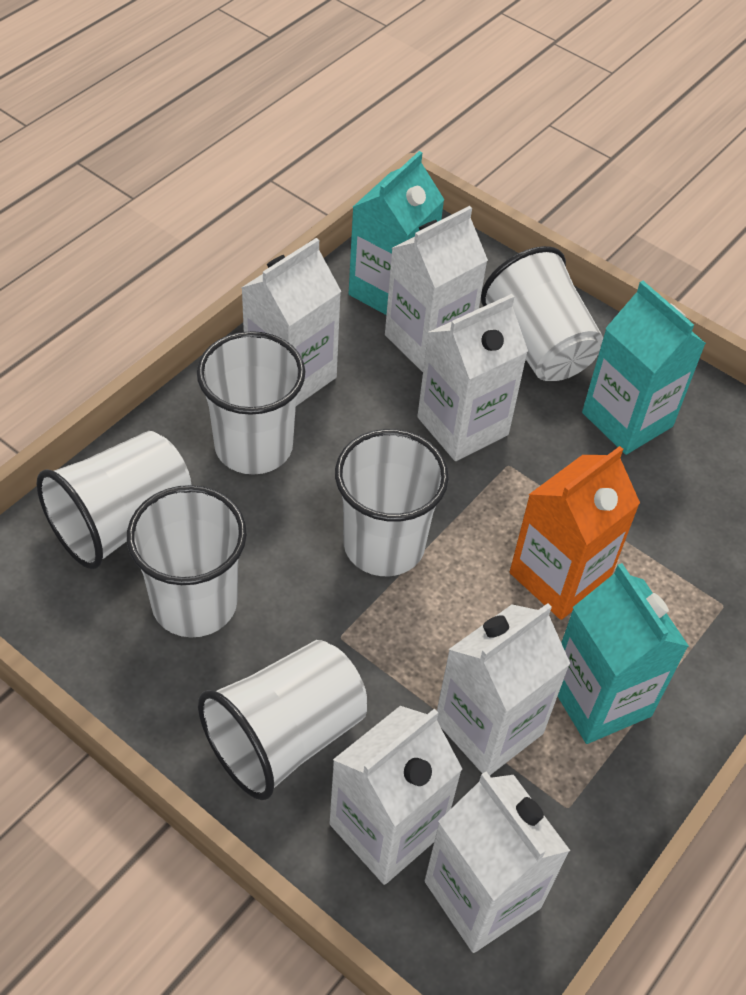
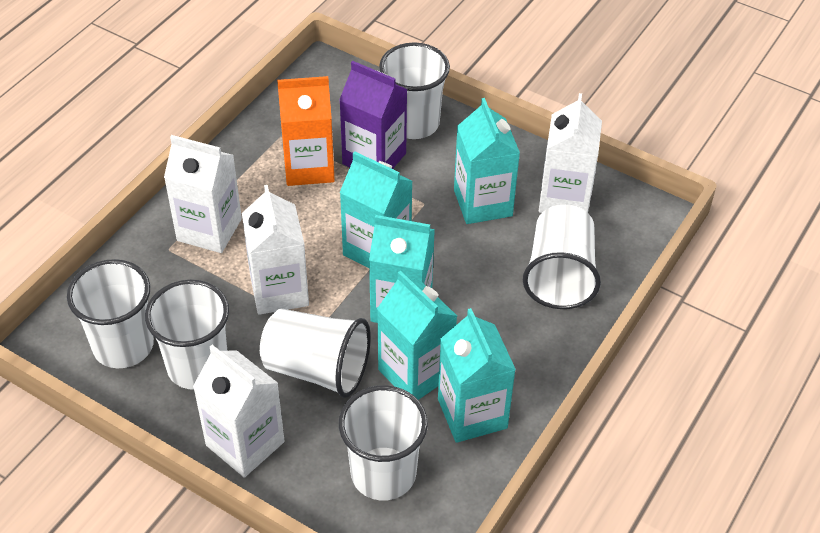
purple carton: 0 -> 1
turquoise carton: 3 -> 5
white carton: 6 -> 4

